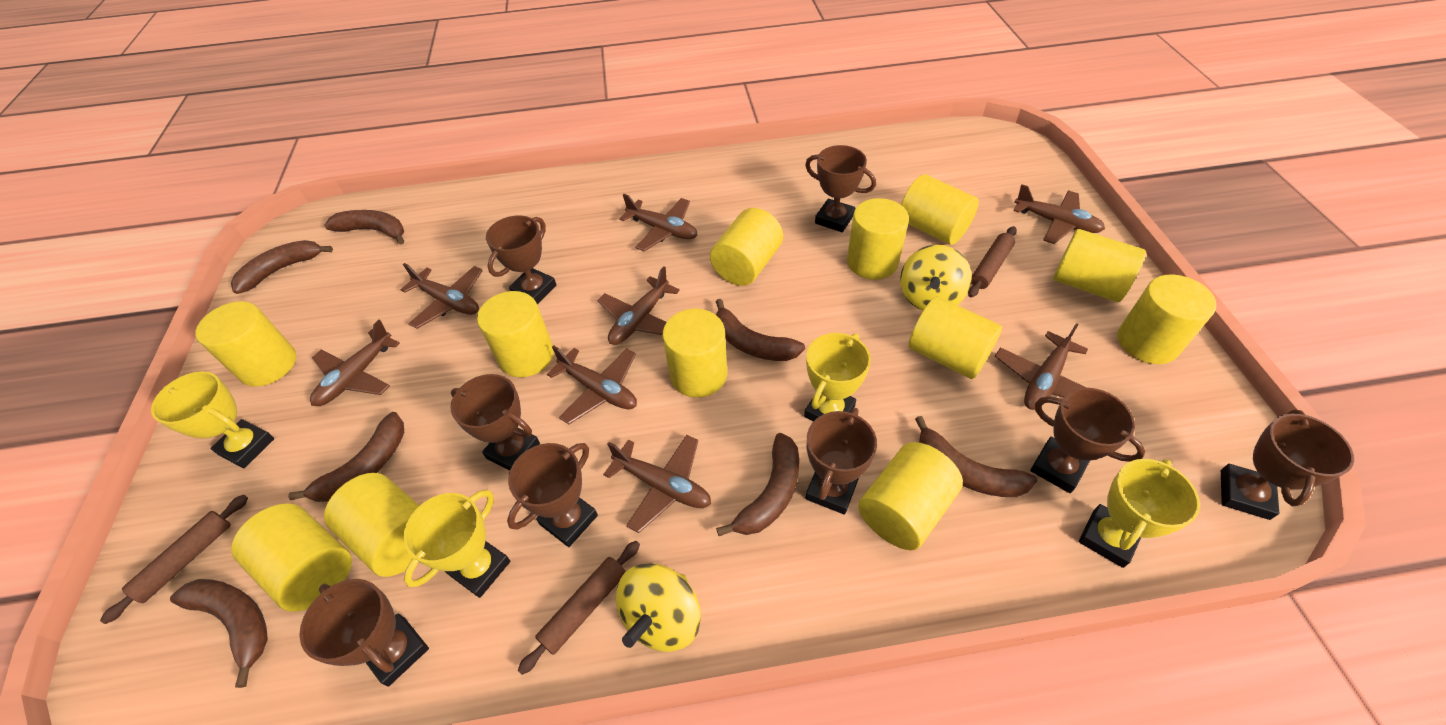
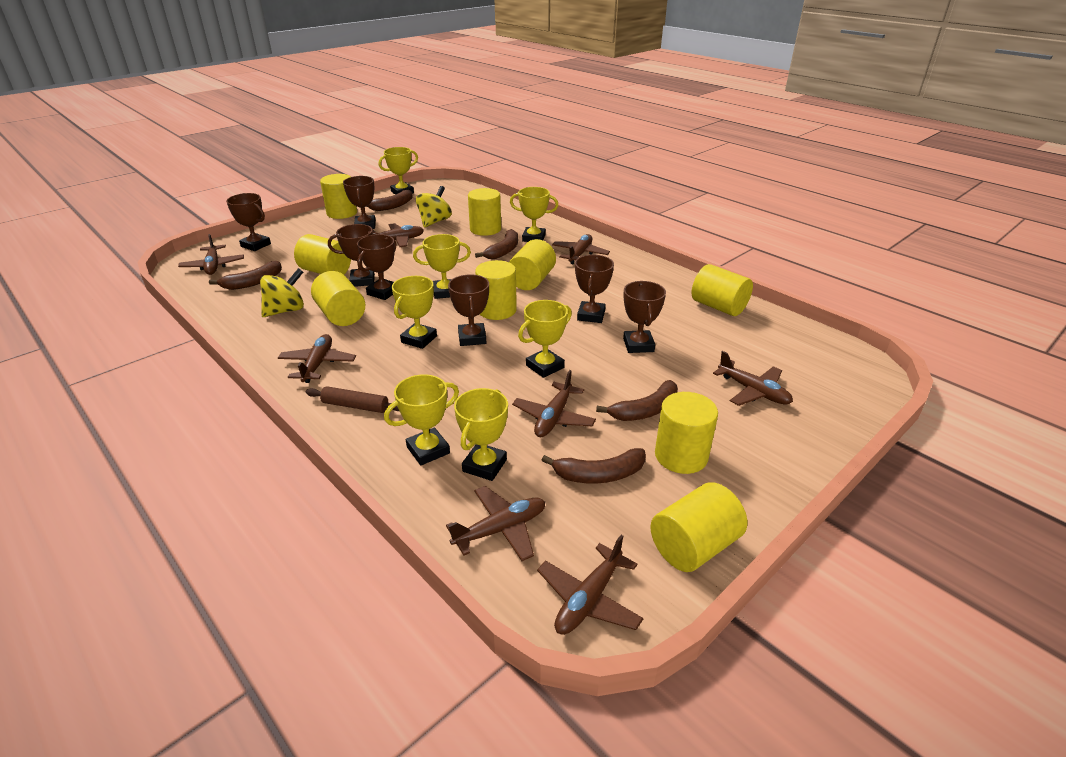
brown banana: 7 -> 5
brown rolling pin: 3 -> 1
brown trophy: 8 -> 7
yellow cylinder: 12 -> 9
yellow trophy: 4 -> 7

